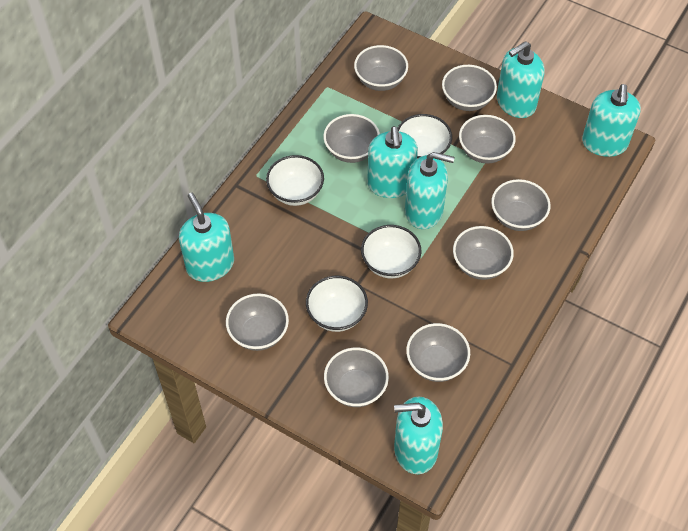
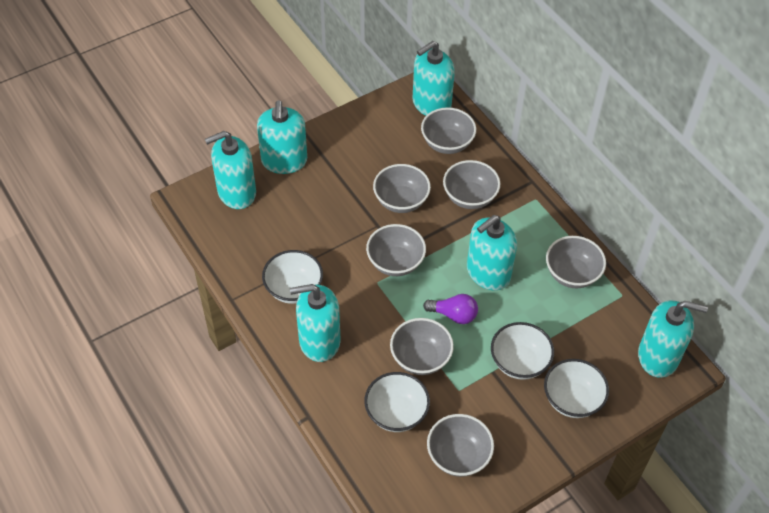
grey bowl: 9 -> 7
purple light bulb: 0 -> 1

